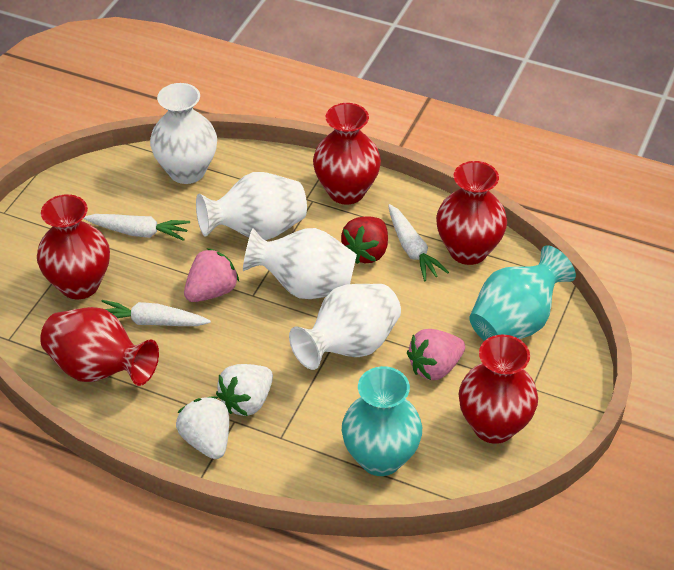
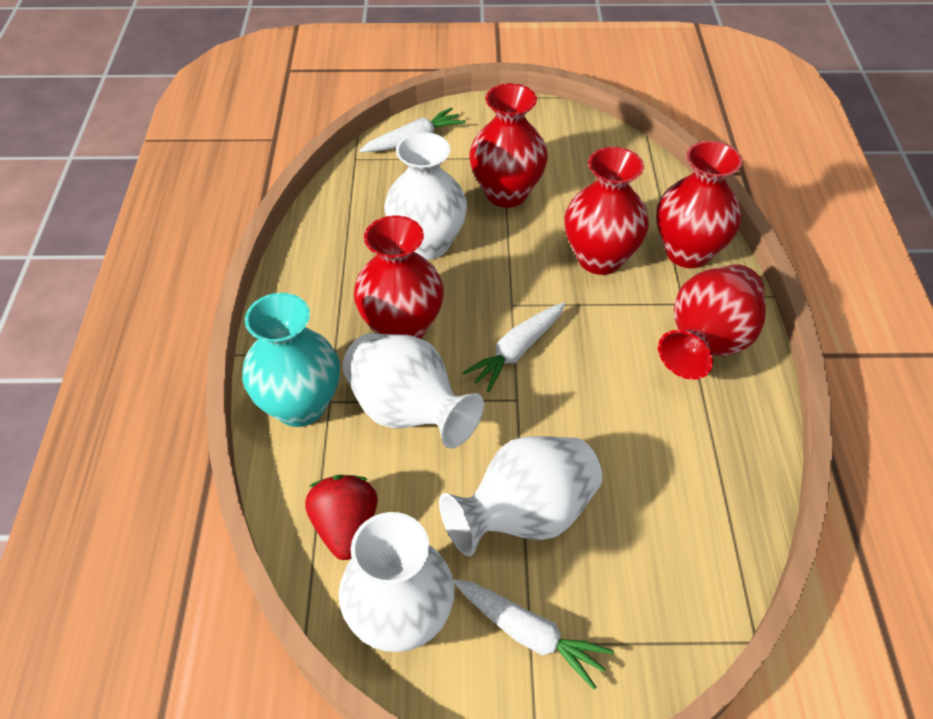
pink strawberry: 2 -> 0
turquoise vase: 2 -> 1
white strawberry: 2 -> 0

